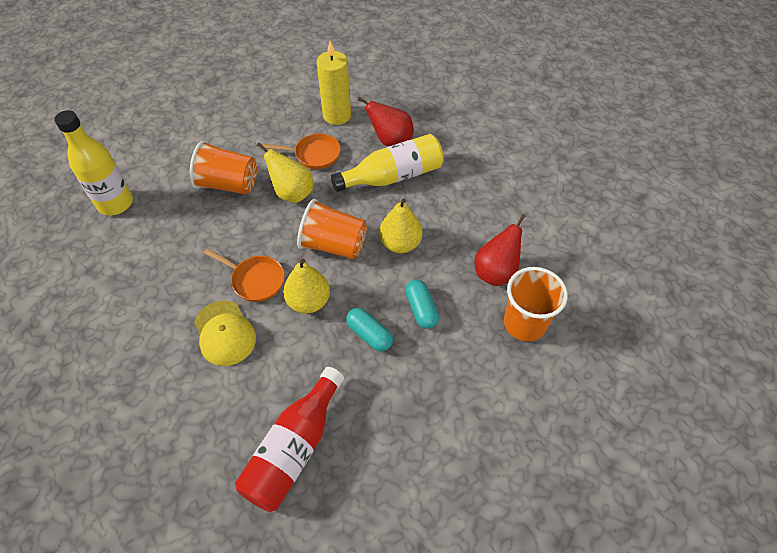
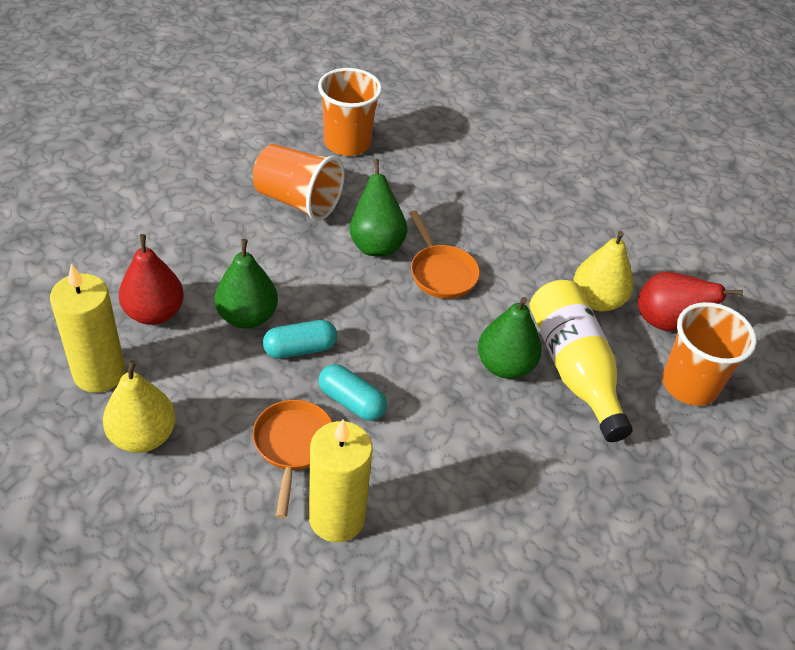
green pear: 0 -> 3
red bottle: 1 -> 0
yellow bottle: 2 -> 1
yellow candle: 1 -> 2
yellow cap: 1 -> 0
yellow pear: 3 -> 2

